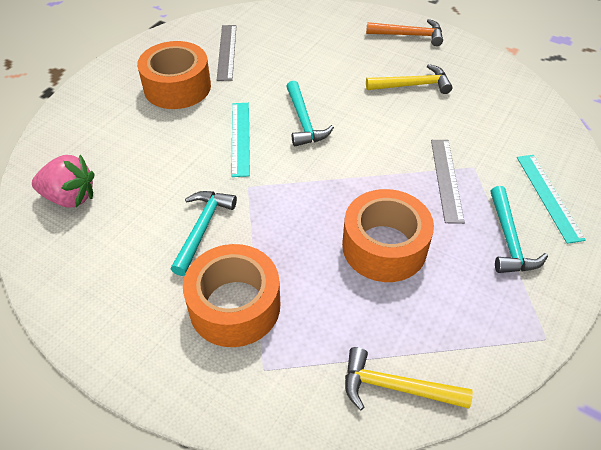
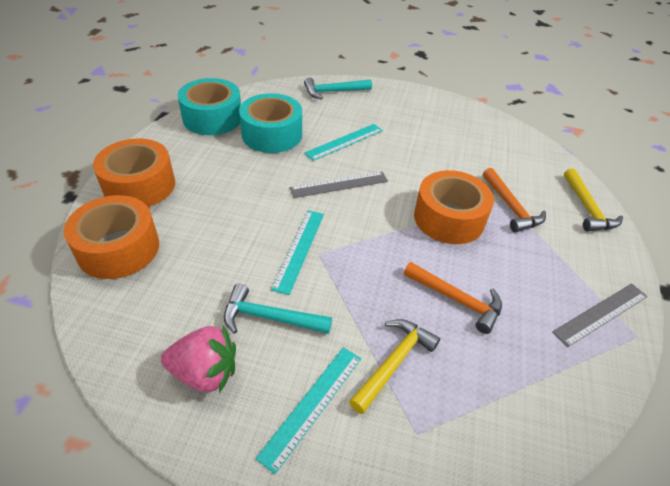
orange hammer: 1 -> 2
turquoise hammer: 3 -> 2
turquoise ruler: 2 -> 3
turquoise tape: 0 -> 2

